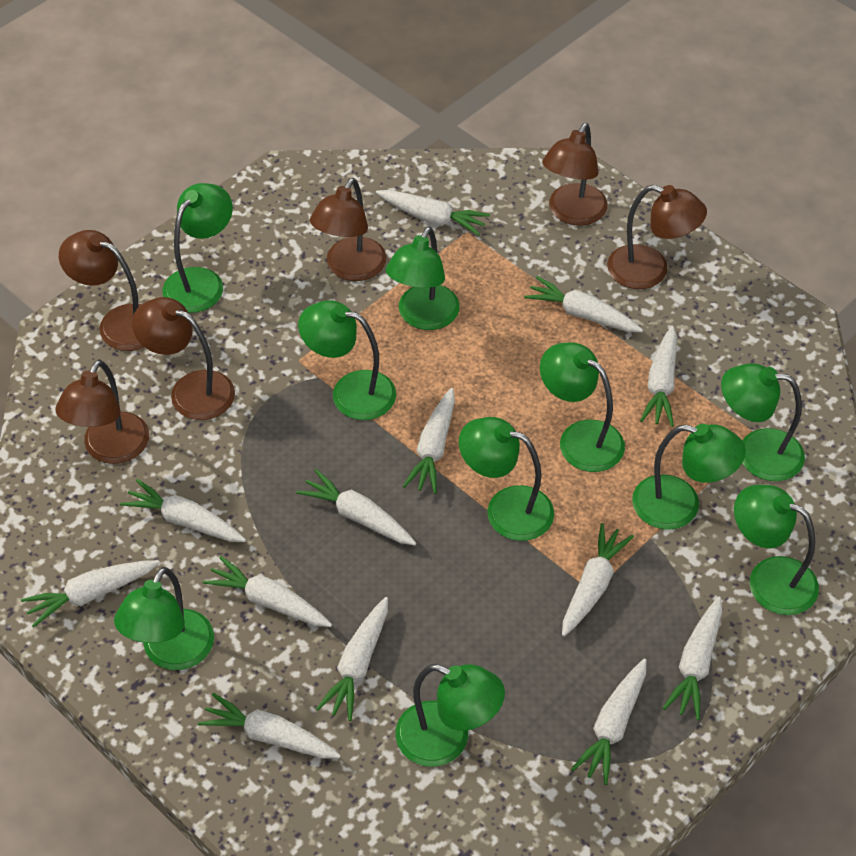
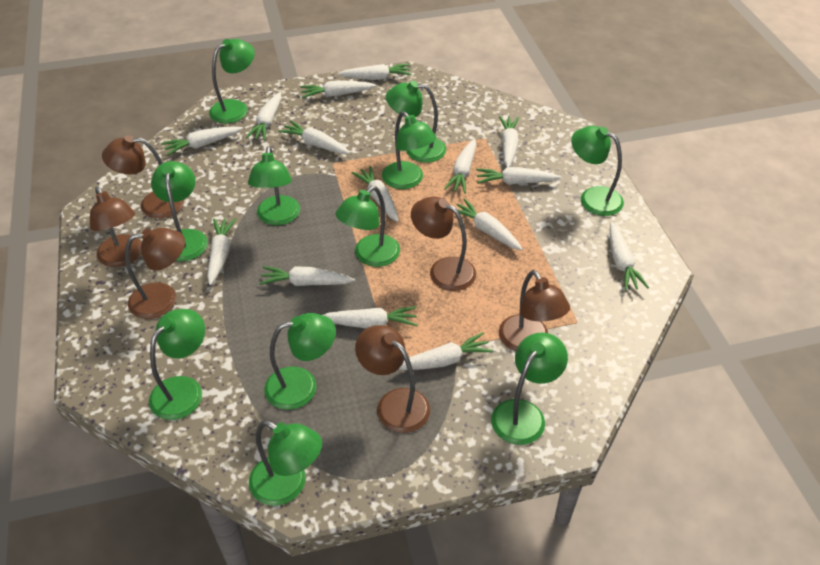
green lamp: 10 -> 11
white carrot: 13 -> 15

